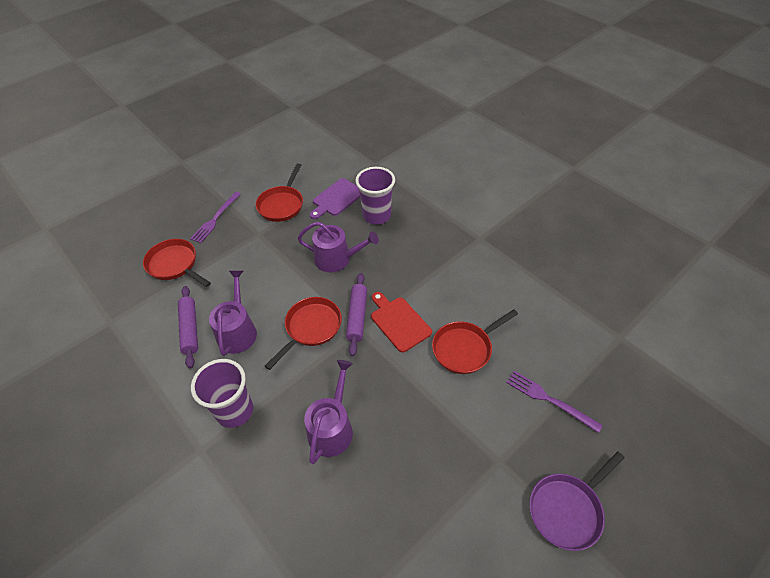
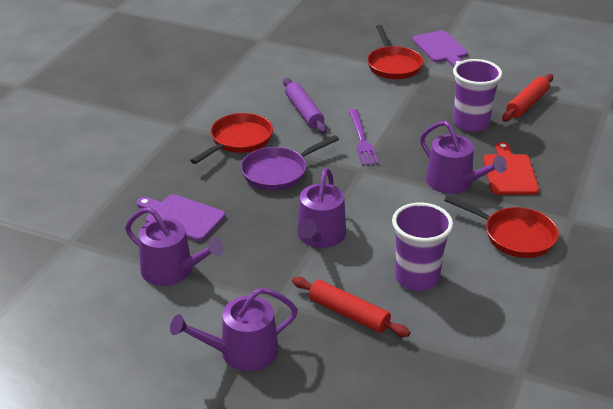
purple cutting board: 1 -> 2
purple fork: 2 -> 1
purple rolling pin: 2 -> 1
purple watering can: 3 -> 4
red pan: 4 -> 3
red rolling pin: 0 -> 2

